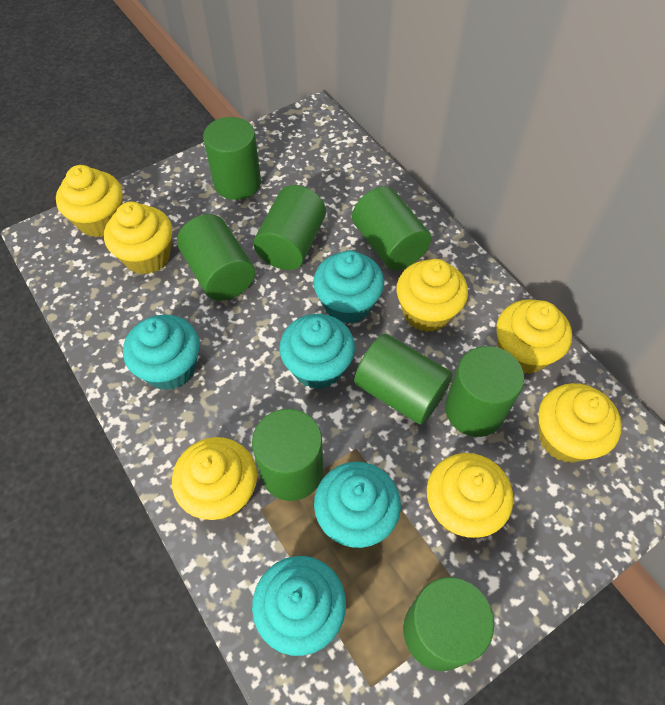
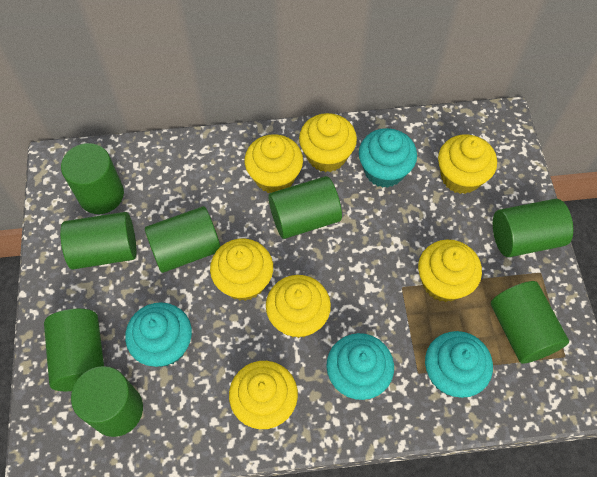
turquoise cupcake: 5 -> 4

